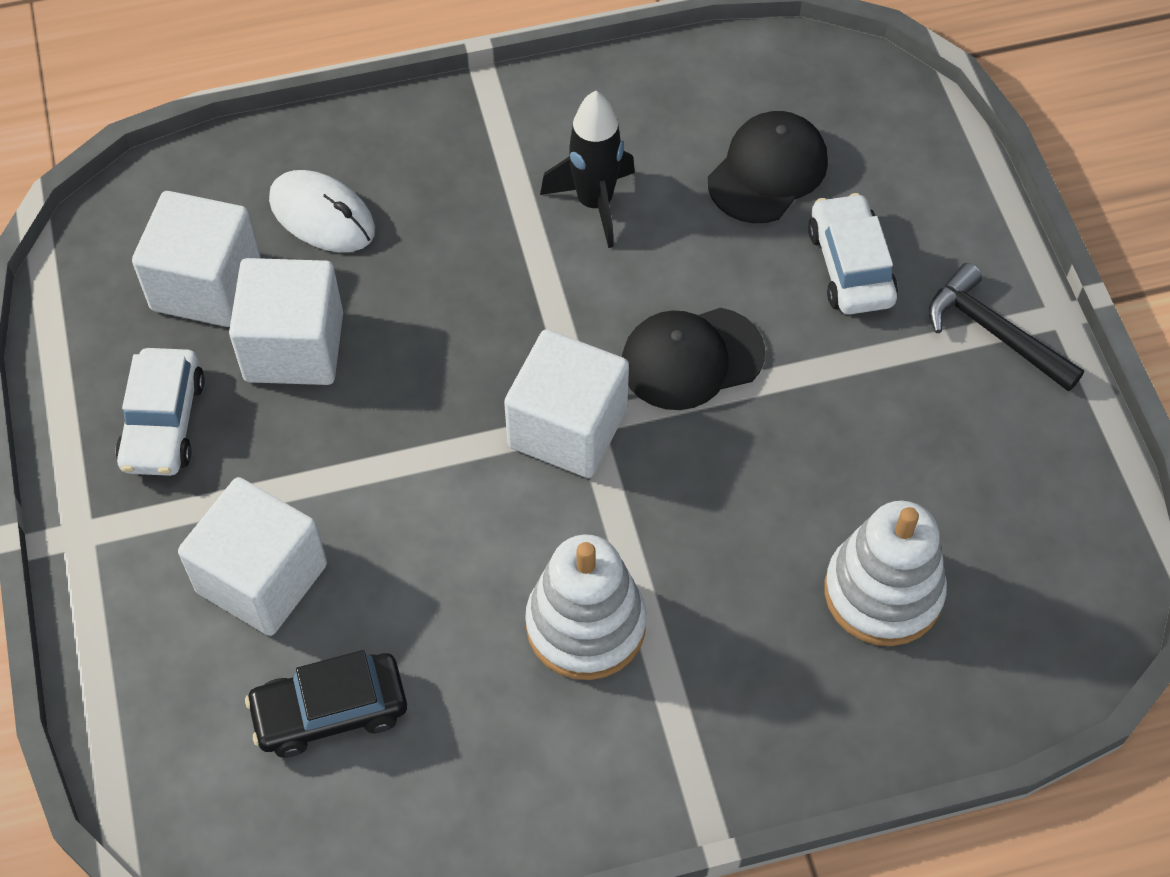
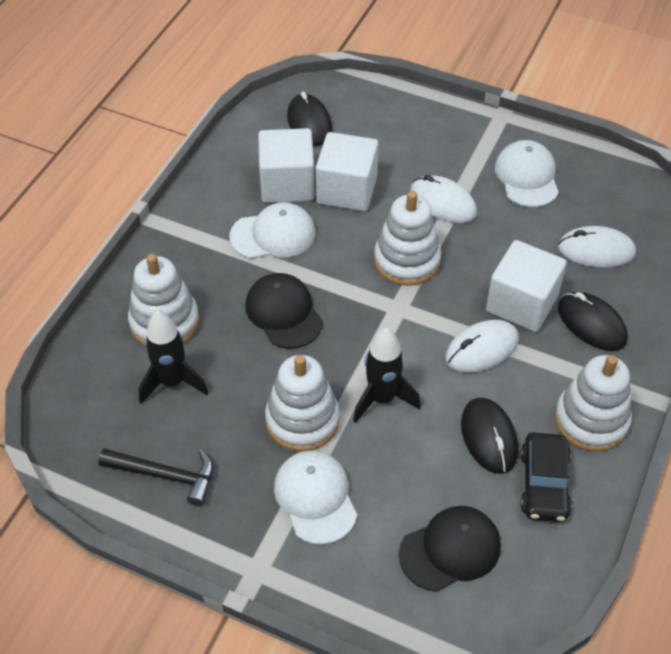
black mouse: 0 -> 3
black rocket: 1 -> 2
white cap: 0 -> 3
white car: 2 -> 0
white cube: 4 -> 3
white mouse: 1 -> 3
white stacking toy: 2 -> 4

